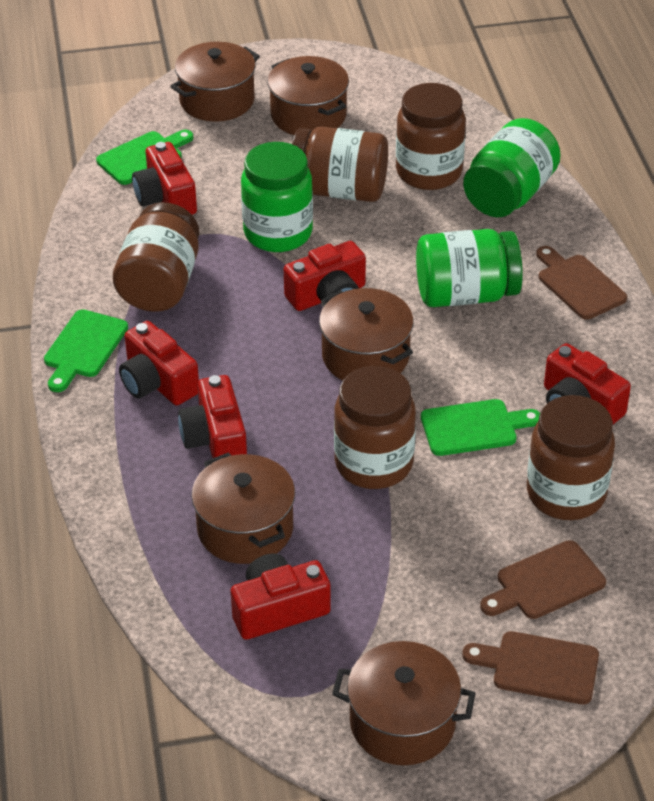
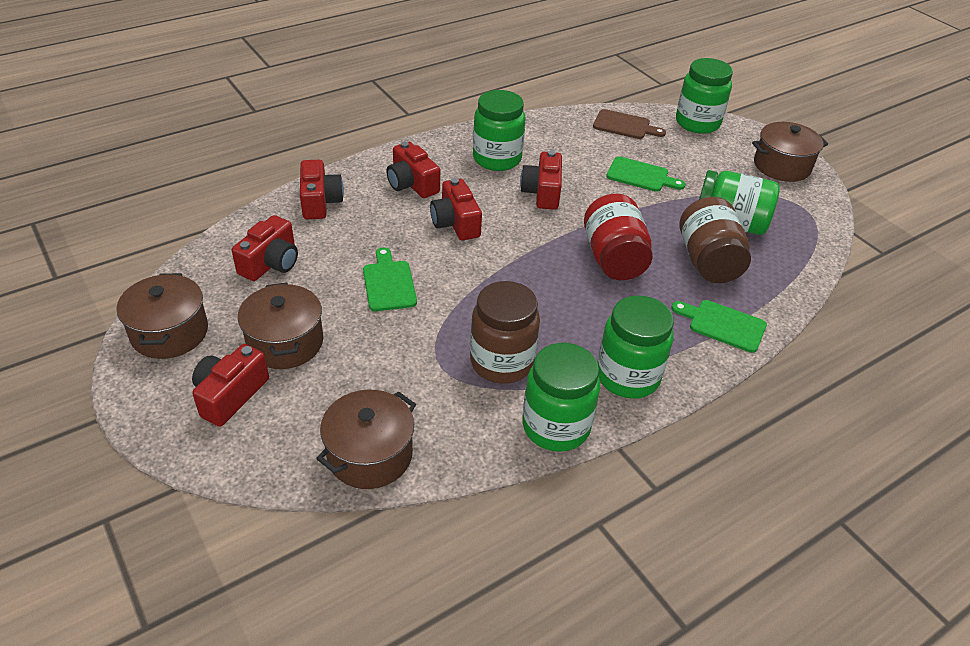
brown cutting board: 3 -> 1
brown jar: 5 -> 2
brown pot: 5 -> 4
green jar: 3 -> 5
red jar: 0 -> 1

